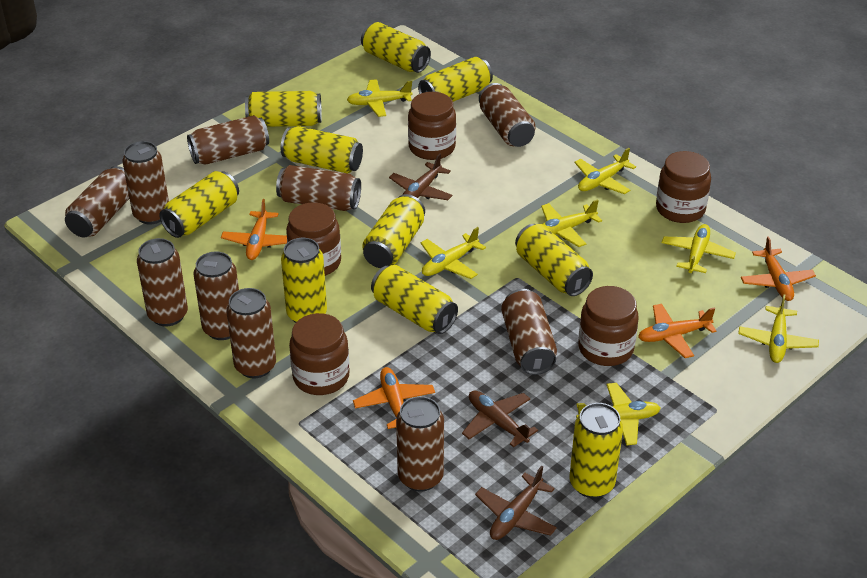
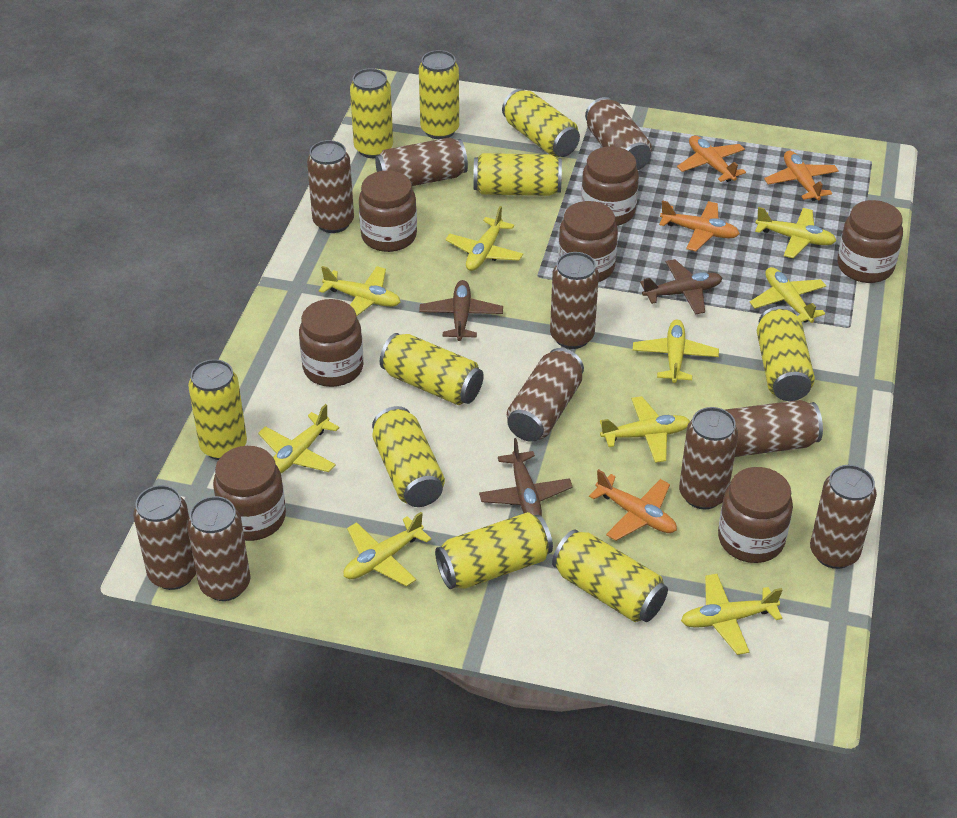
brown jar: 5 -> 7
yellow plane: 7 -> 9

